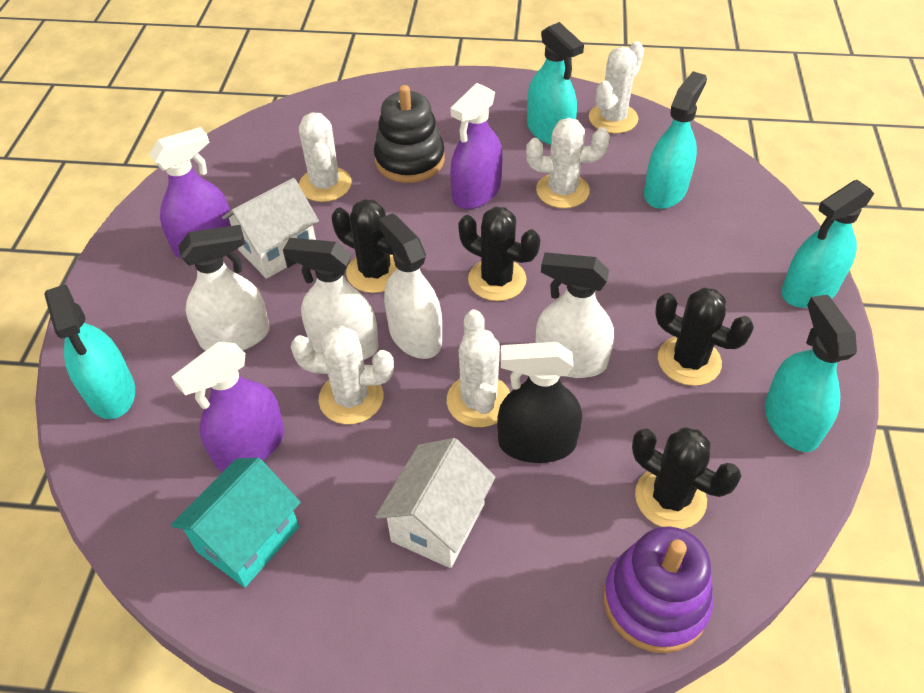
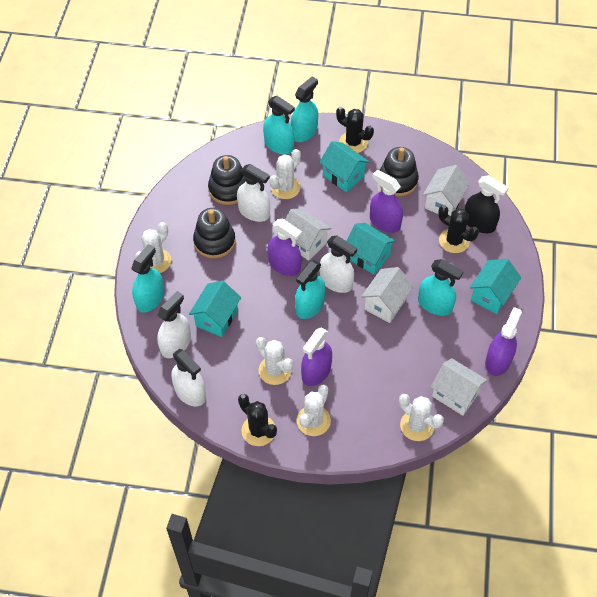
black cactus: 4 -> 3
black stacking toy: 1 -> 3
purple spray bottle: 3 -> 4
purple stacking toy: 1 -> 0
turquoise house: 1 -> 4
white house: 2 -> 4

